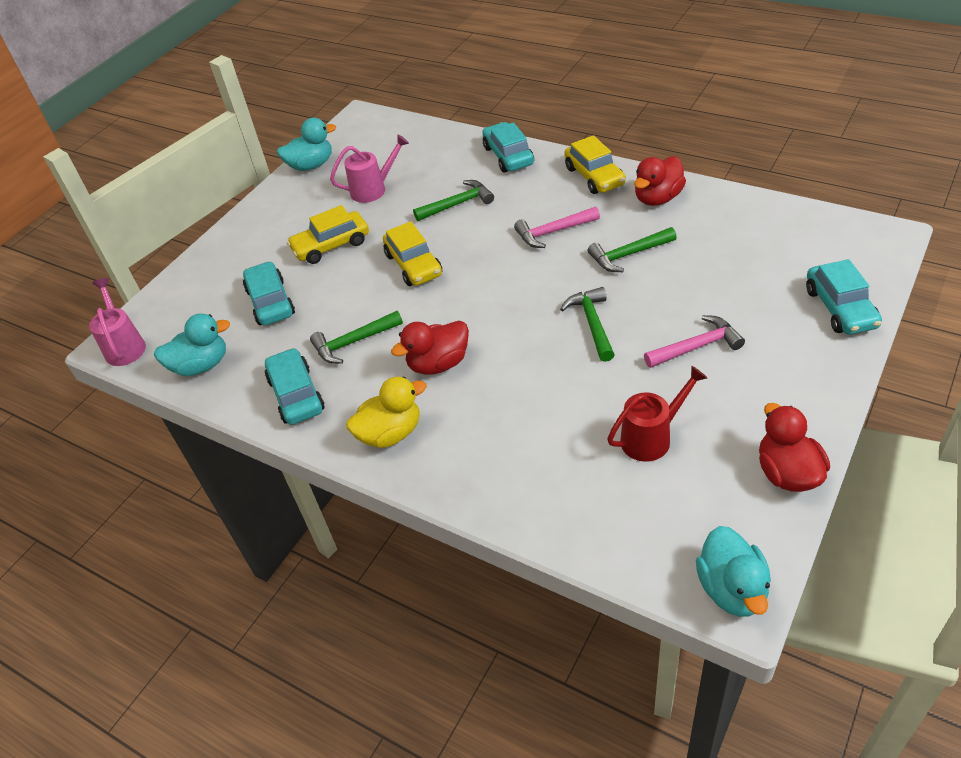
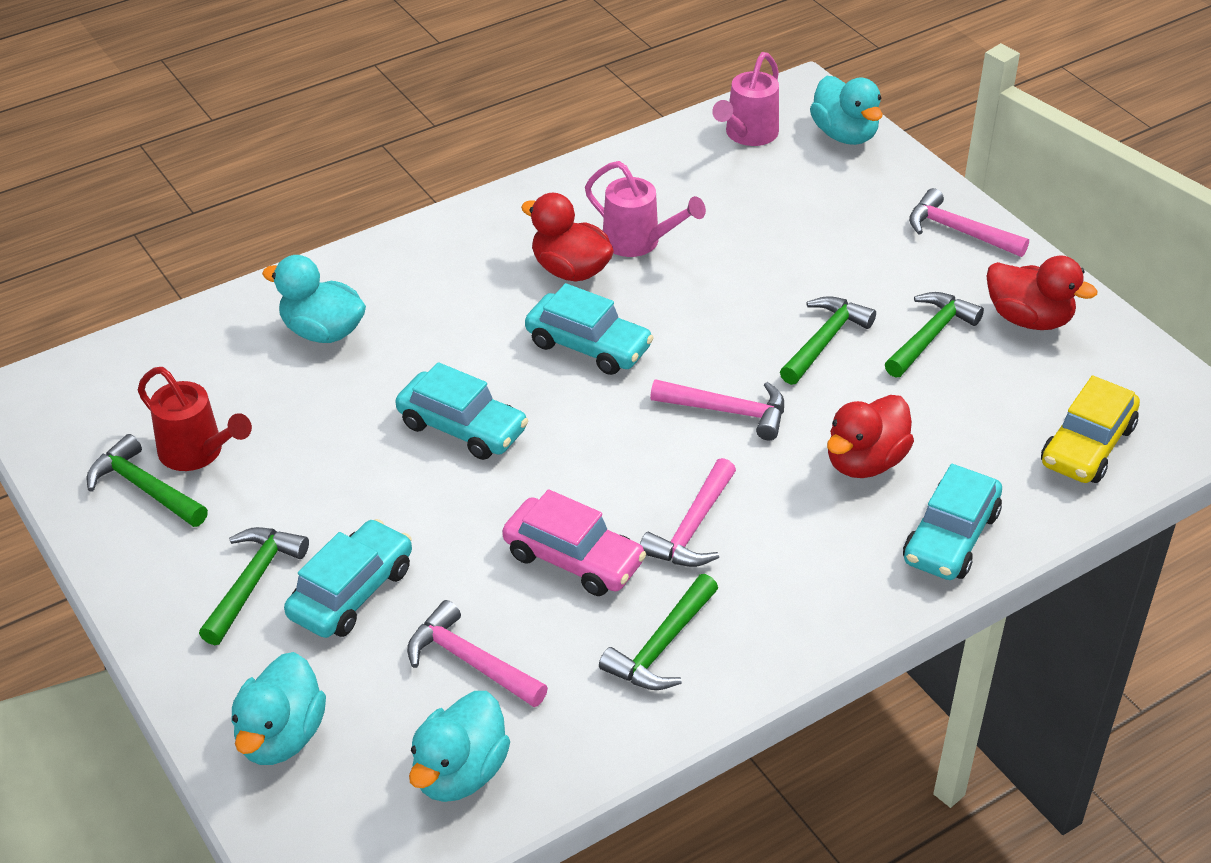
green hammer: 4 -> 5
pink car: 0 -> 1
pink hammer: 2 -> 4
turquoise duck: 3 -> 4
yellow car: 3 -> 1
yellow duck: 1 -> 0

